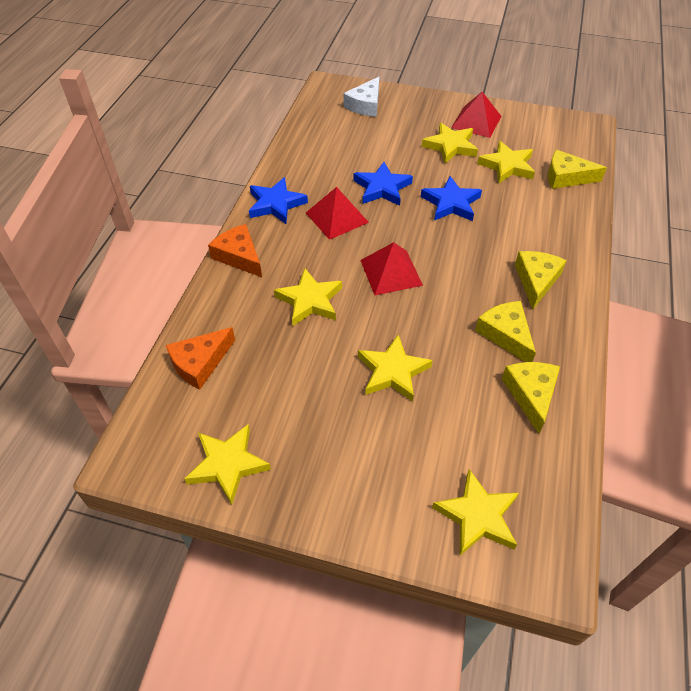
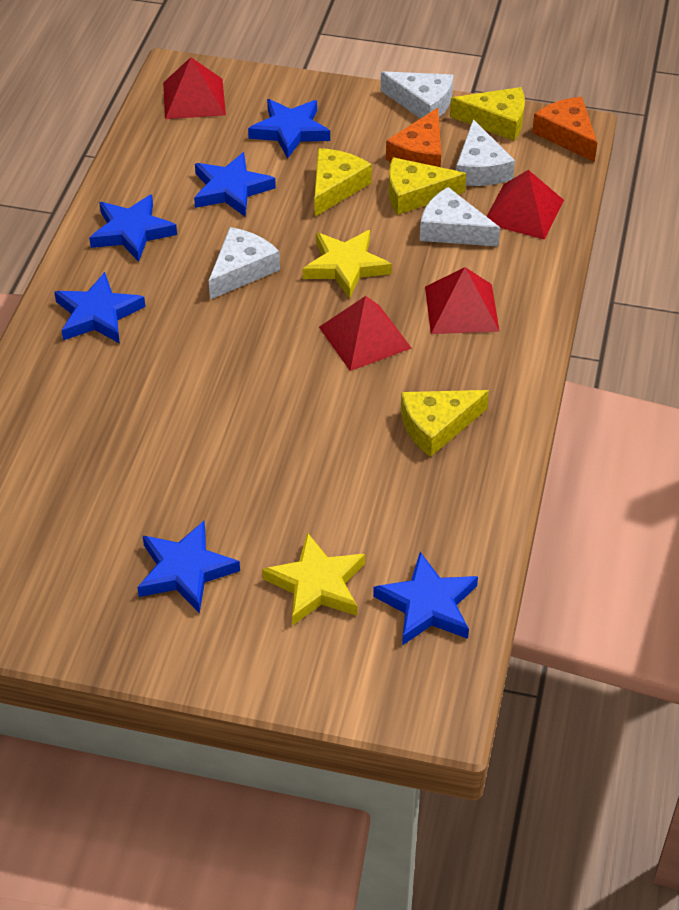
blue star: 3 -> 6
red pyramid: 3 -> 4
white cheese: 1 -> 4
yellow star: 6 -> 2

